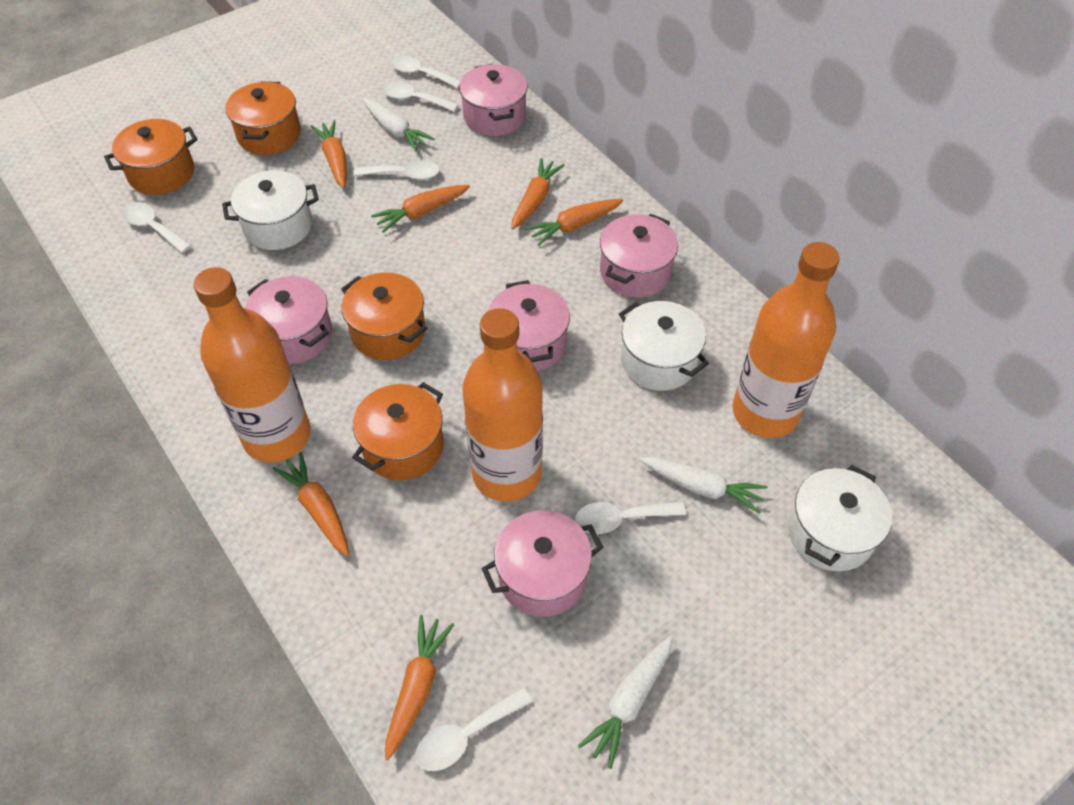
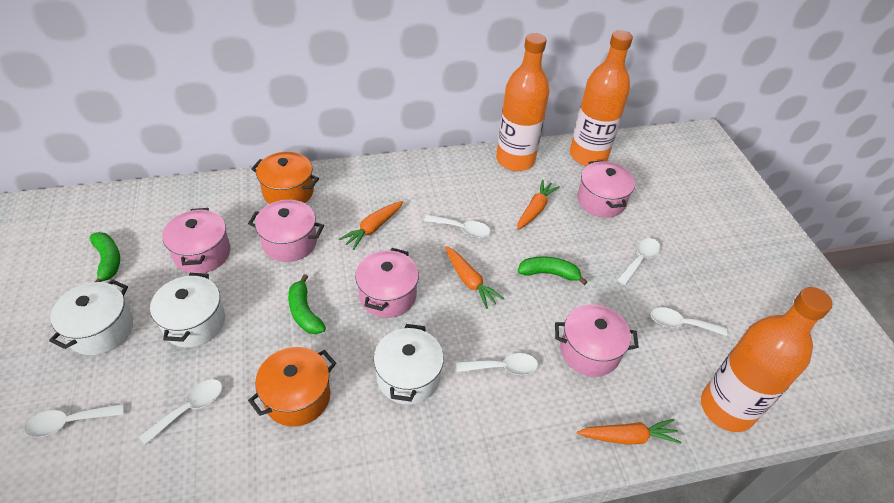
green banana: 0 -> 3
orange carrot: 6 -> 4
orange pot: 4 -> 2
white carrot: 3 -> 0

